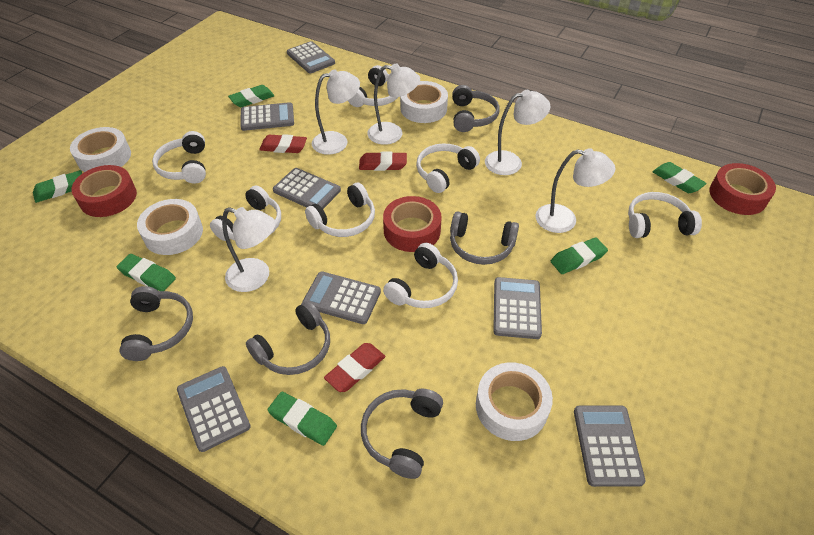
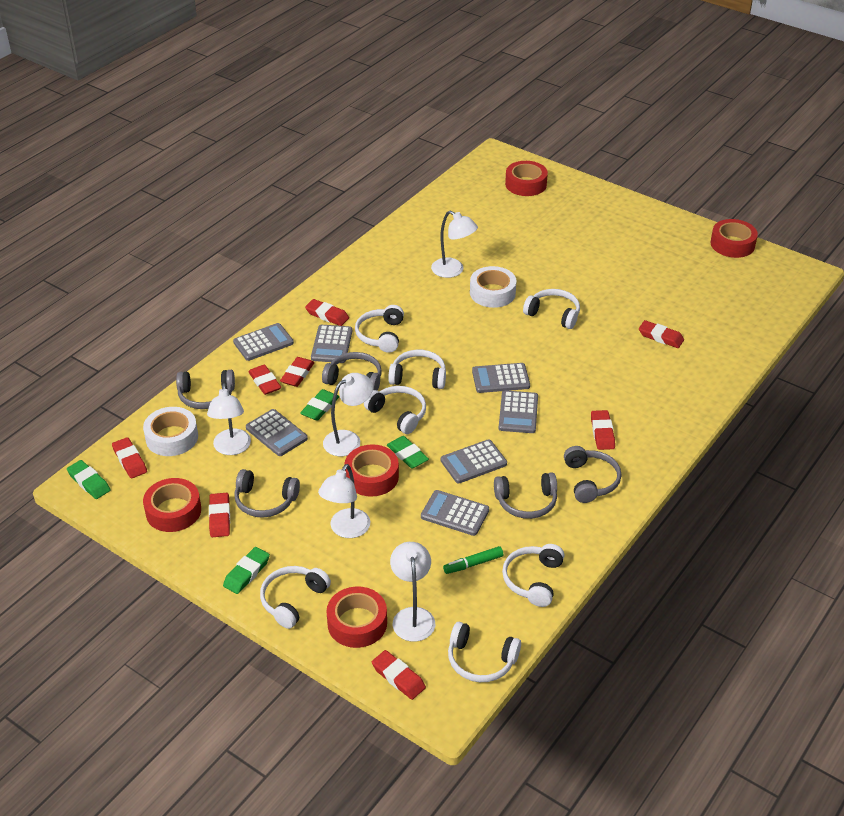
green eraser: 6 -> 4
green marker: 0 -> 1
red eraser: 3 -> 8
red tape: 3 -> 5
white tape: 4 -> 2

